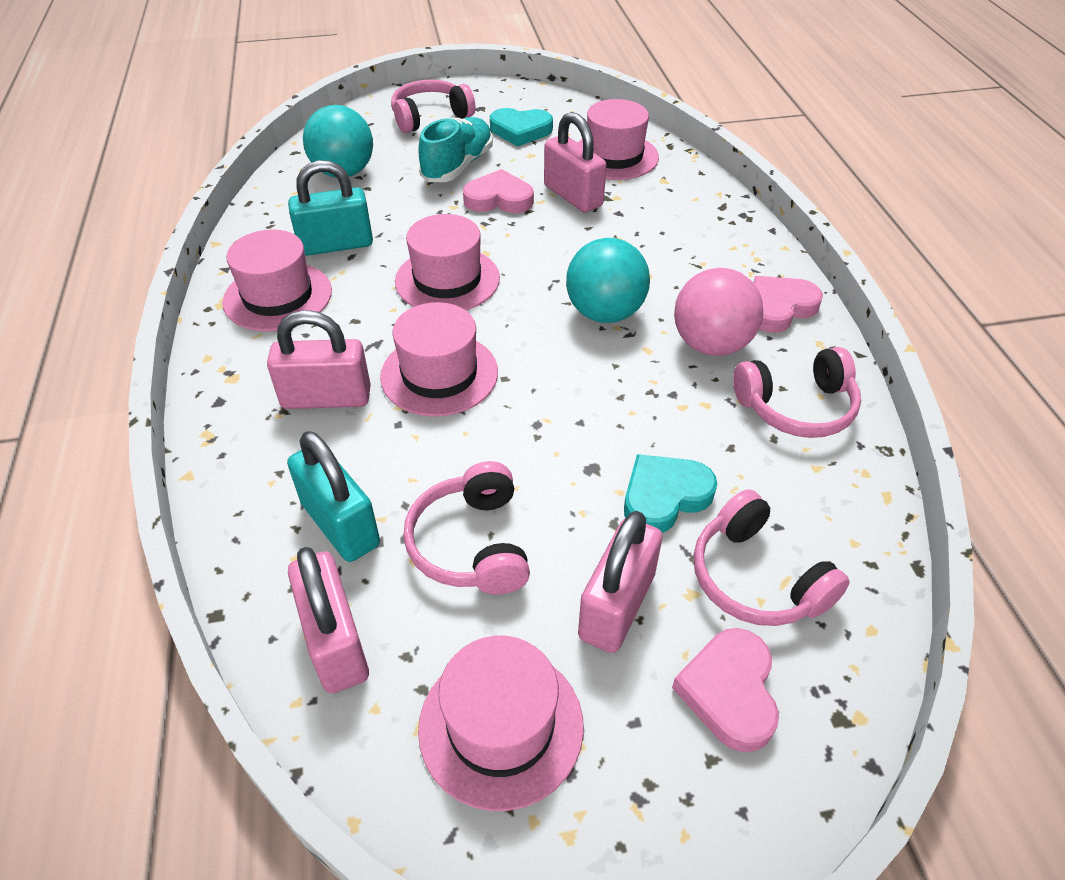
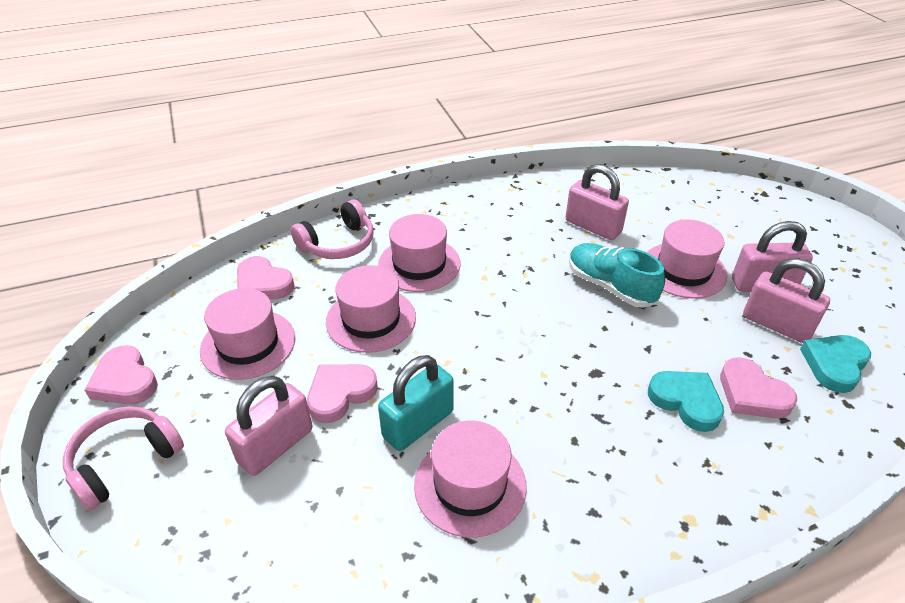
pink ball: 1 -> 0
pink headphones: 4 -> 2
pink heart: 3 -> 4
turquoise ball: 2 -> 0
turquoise padlock: 2 -> 1

